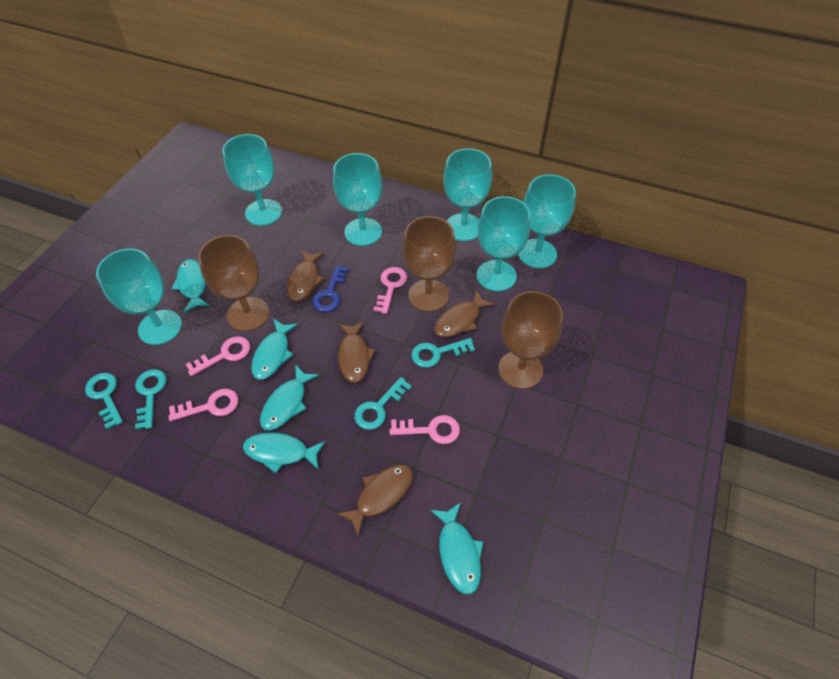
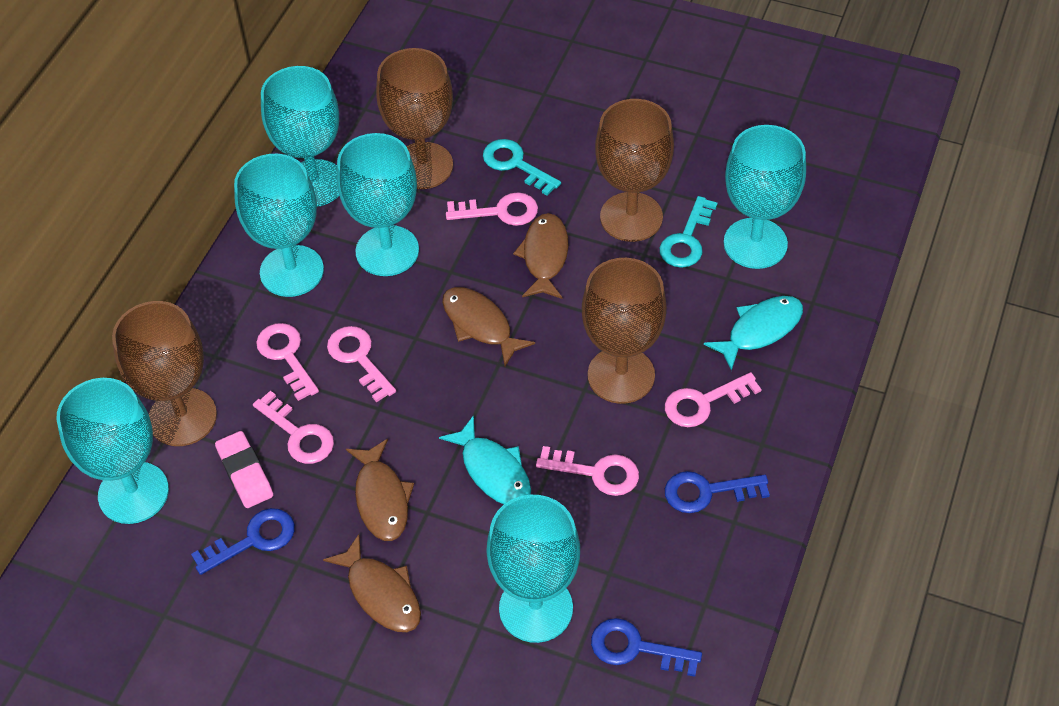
blue key: 1 -> 3
brown goblet: 3 -> 4
pink eraser: 0 -> 1
pink key: 4 -> 6
turquoise fish: 5 -> 2
turquoise key: 4 -> 2

